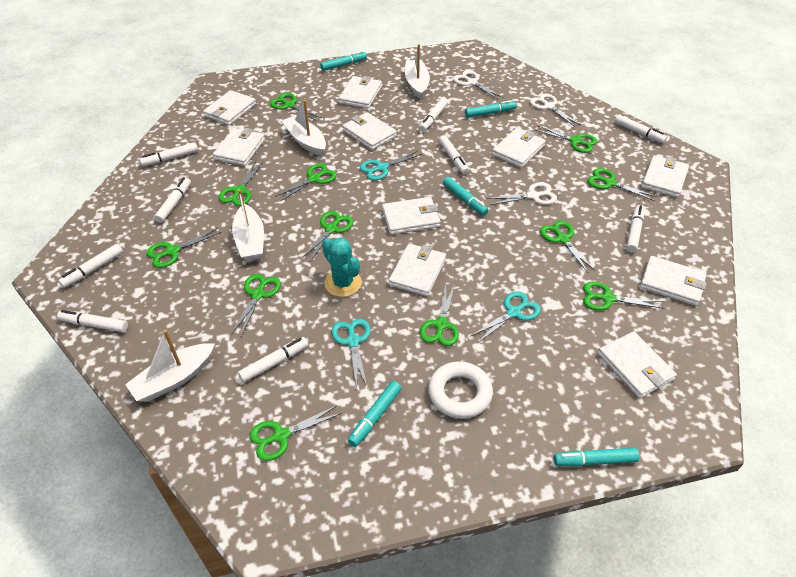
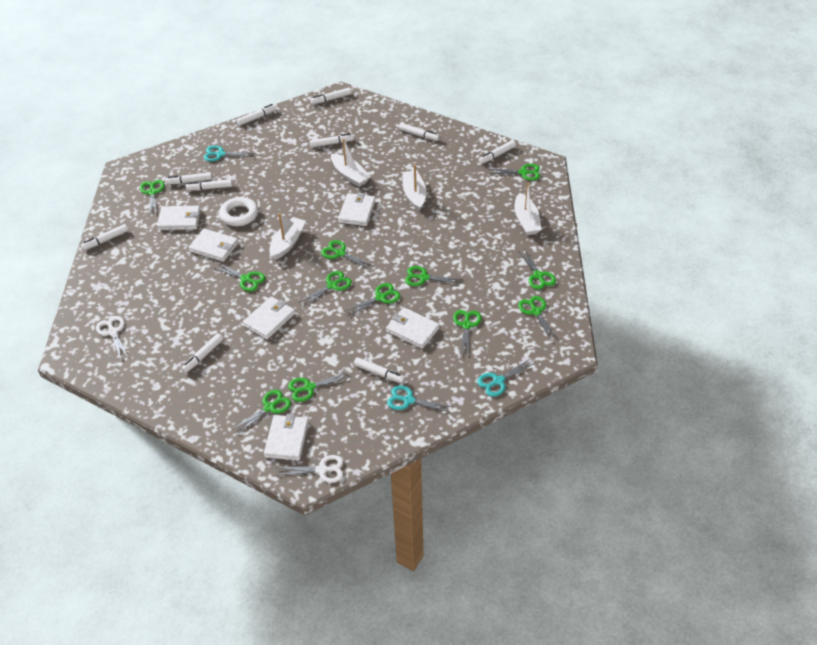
turquoise cactus: 1 -> 0
turquoise marker: 5 -> 0
white marker: 9 -> 10
white scissors: 3 -> 2
white wallet: 10 -> 6

